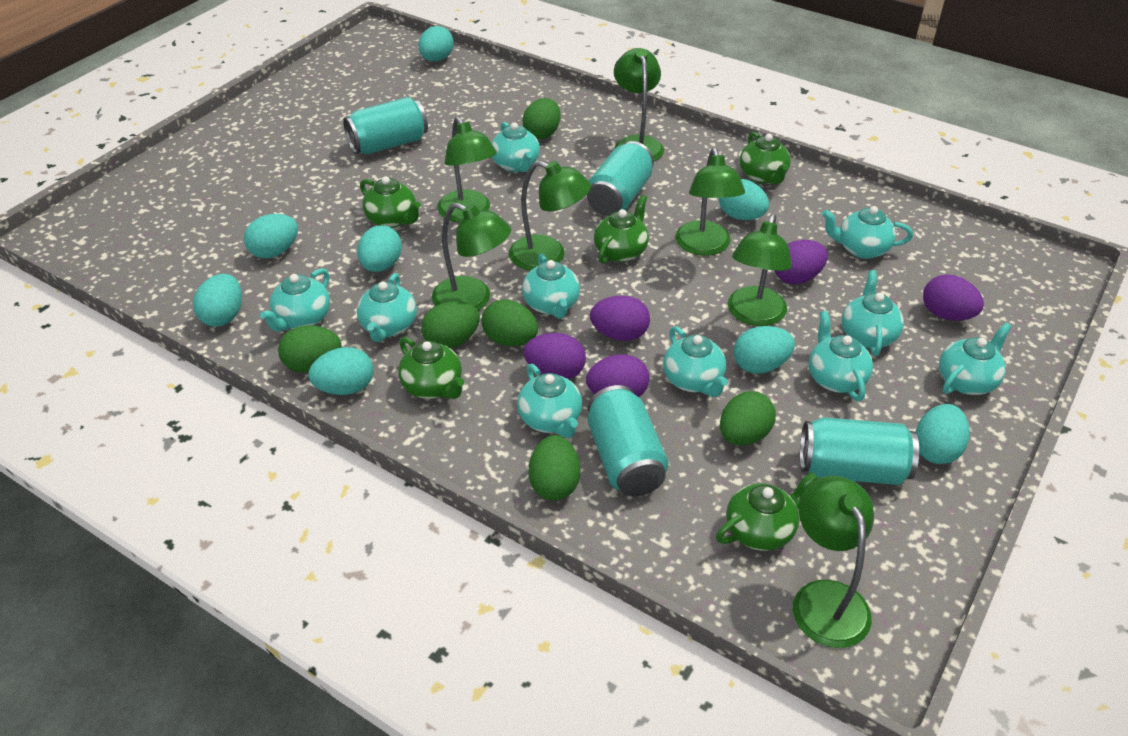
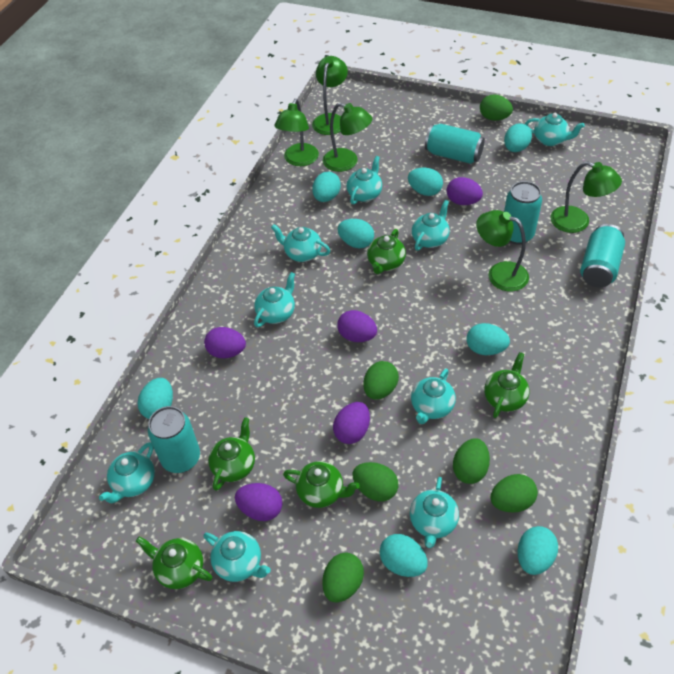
green lamp: 7 -> 5
turquoise teapot: 10 -> 9

